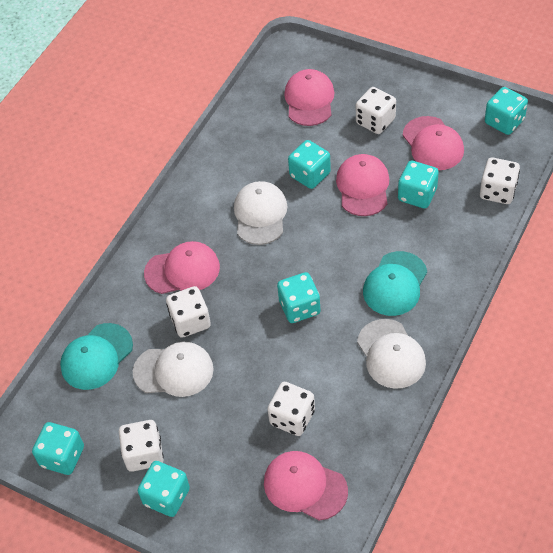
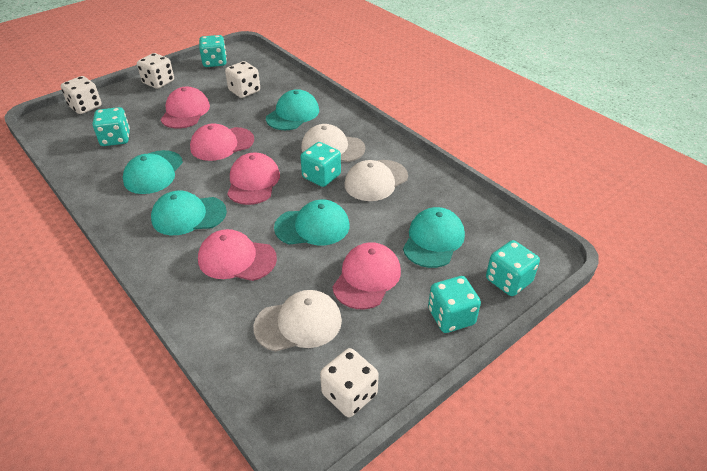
turquoise cap: 2 -> 5
turquoise dice: 6 -> 5
white dice: 5 -> 4

